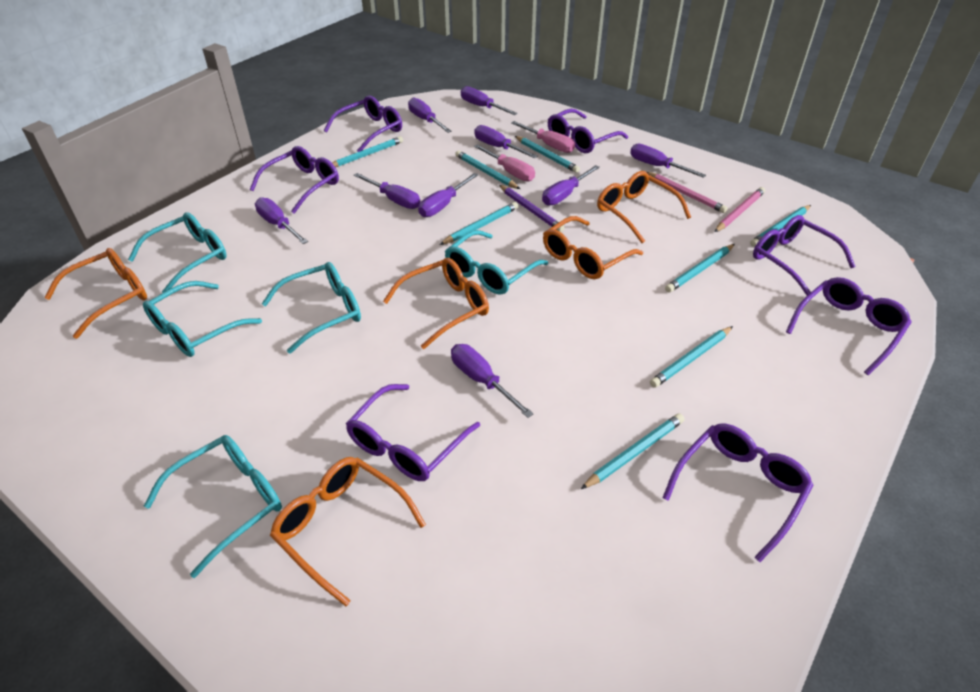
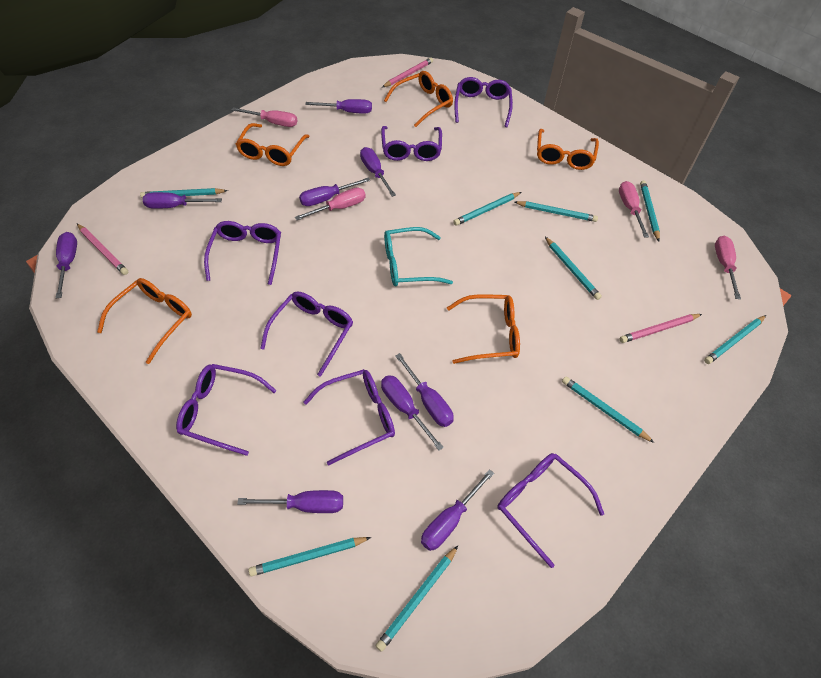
pink pencil: 2 -> 3
pink screwdriver: 2 -> 4
purple pencil: 1 -> 0
turquoise glasses: 5 -> 1
turquoise pencil: 8 -> 9

